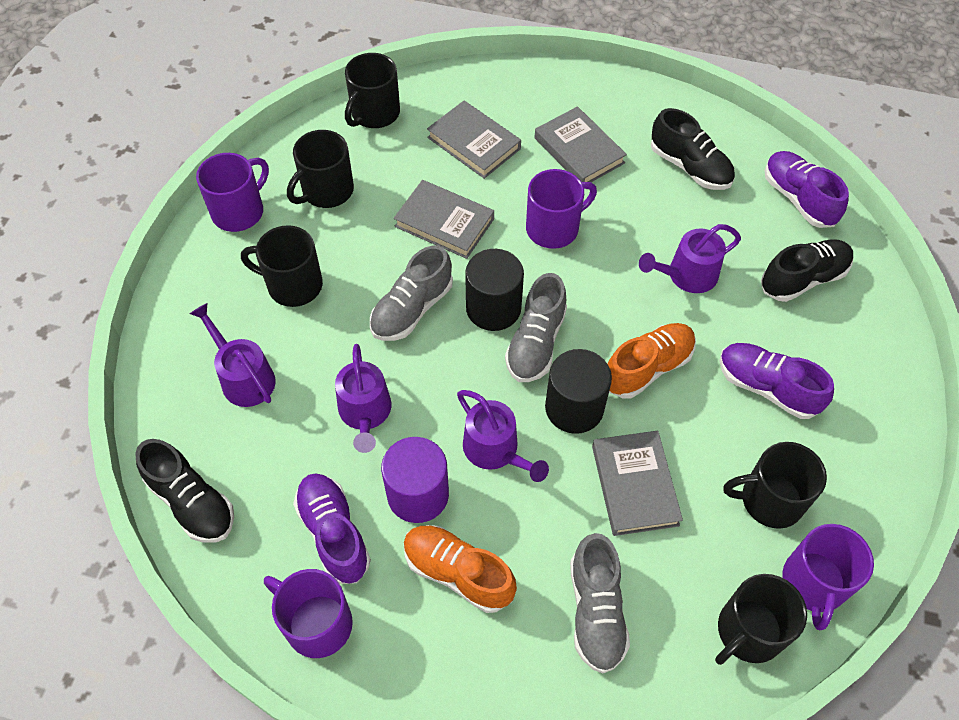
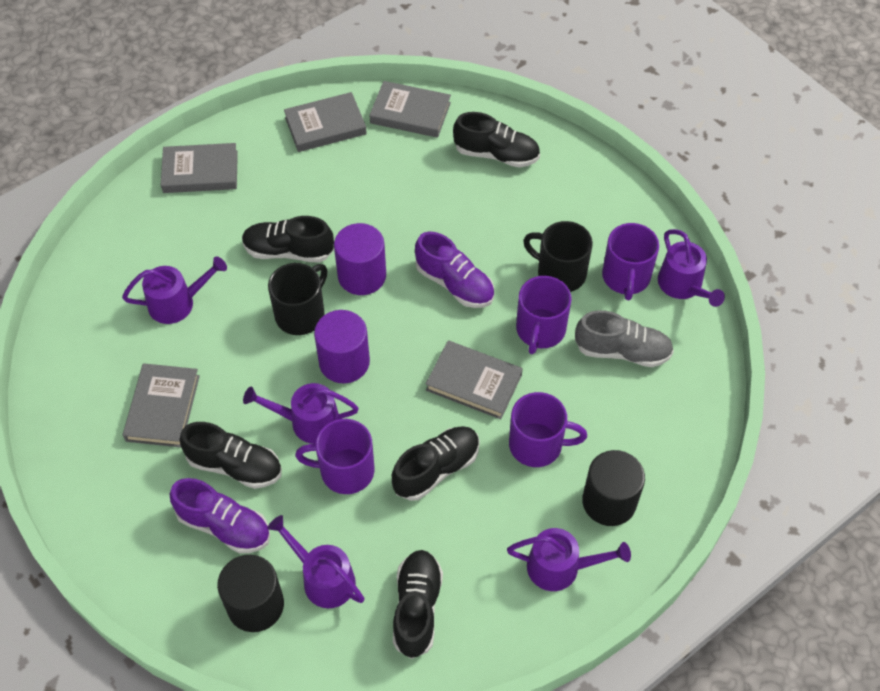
black mug: 5 -> 2
black shoe: 3 -> 5
grey book: 4 -> 5
grey shoe: 3 -> 1
orange shoe: 2 -> 0
purple cylinder: 1 -> 2
purple shoe: 3 -> 2
purple watering can: 4 -> 5

